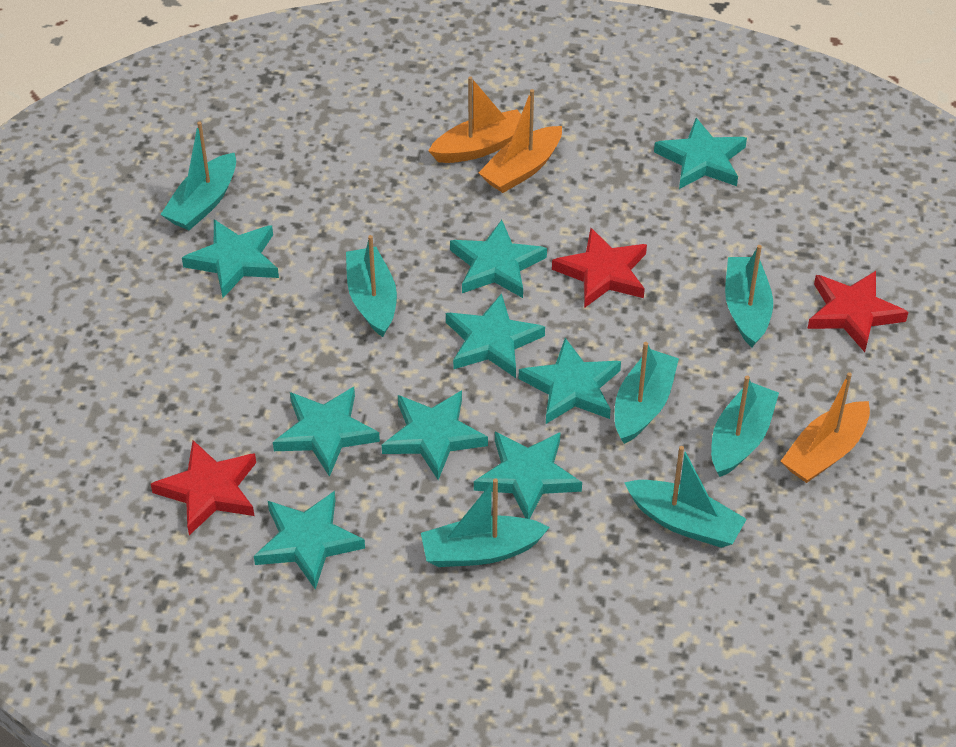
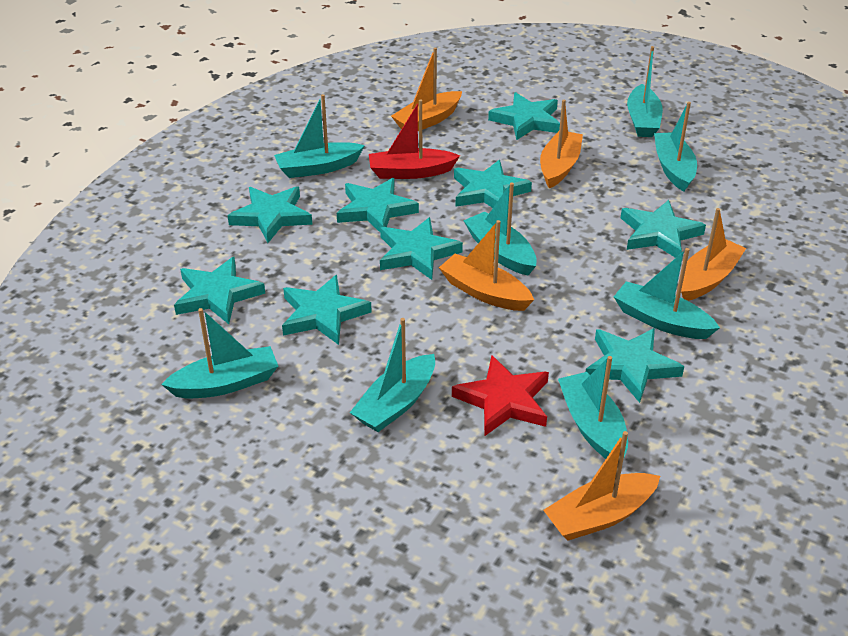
orange boat: 3 -> 5
red boat: 0 -> 1
red star: 3 -> 1
turquoise boat: 7 -> 8

